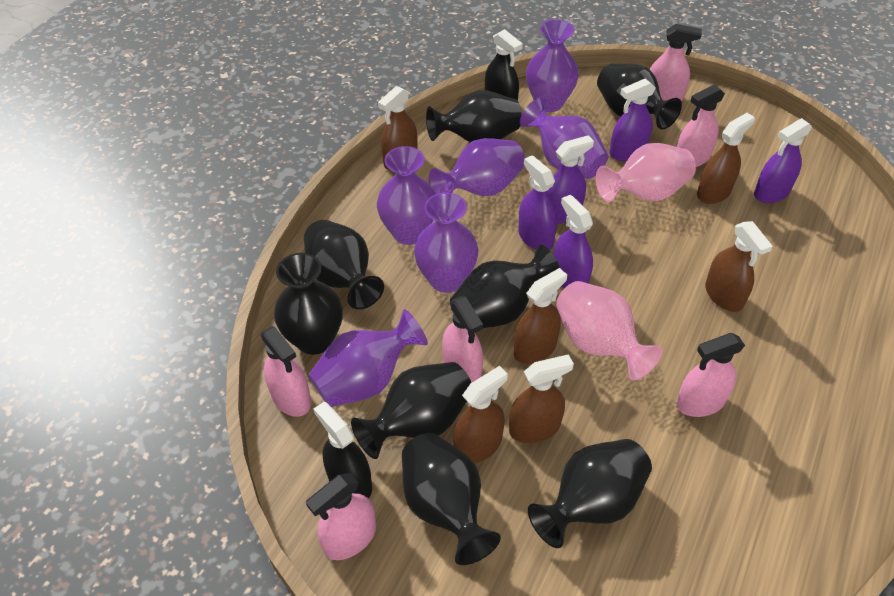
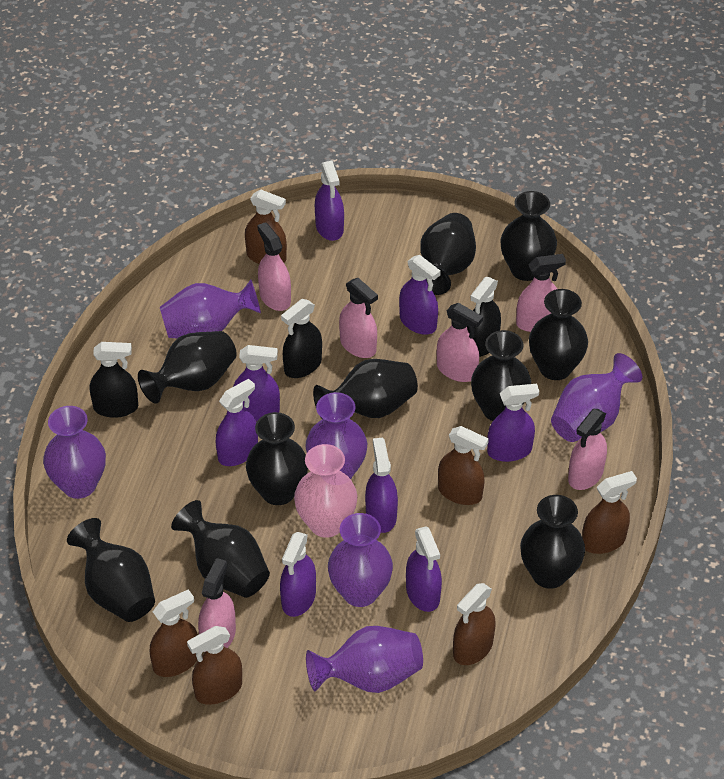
black spray bottle: 2 -> 3
black vase: 8 -> 10
pink vase: 2 -> 1
purple spray bottle: 5 -> 8

